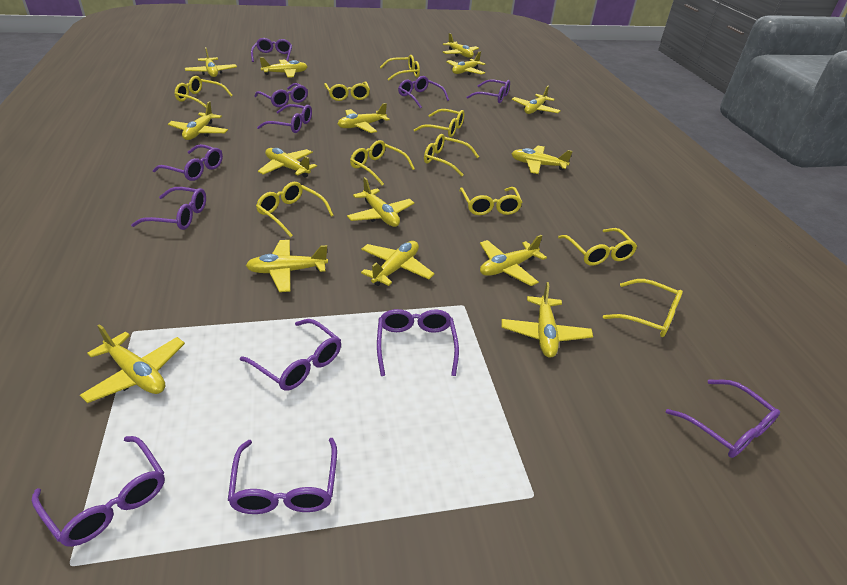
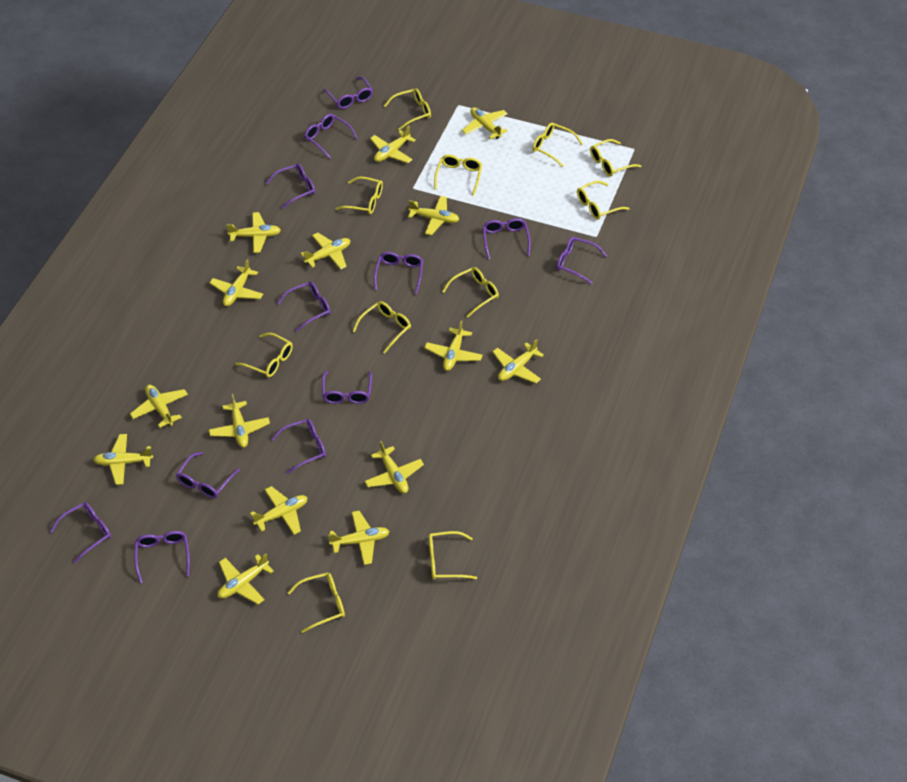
yellow glasses: 10 -> 11

